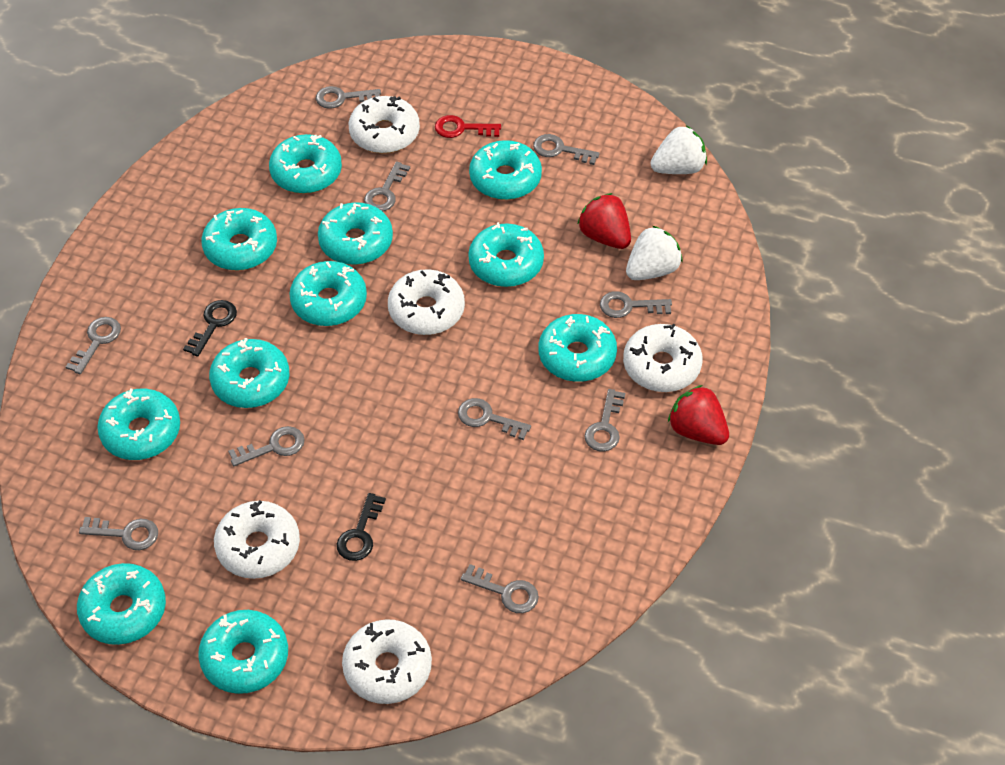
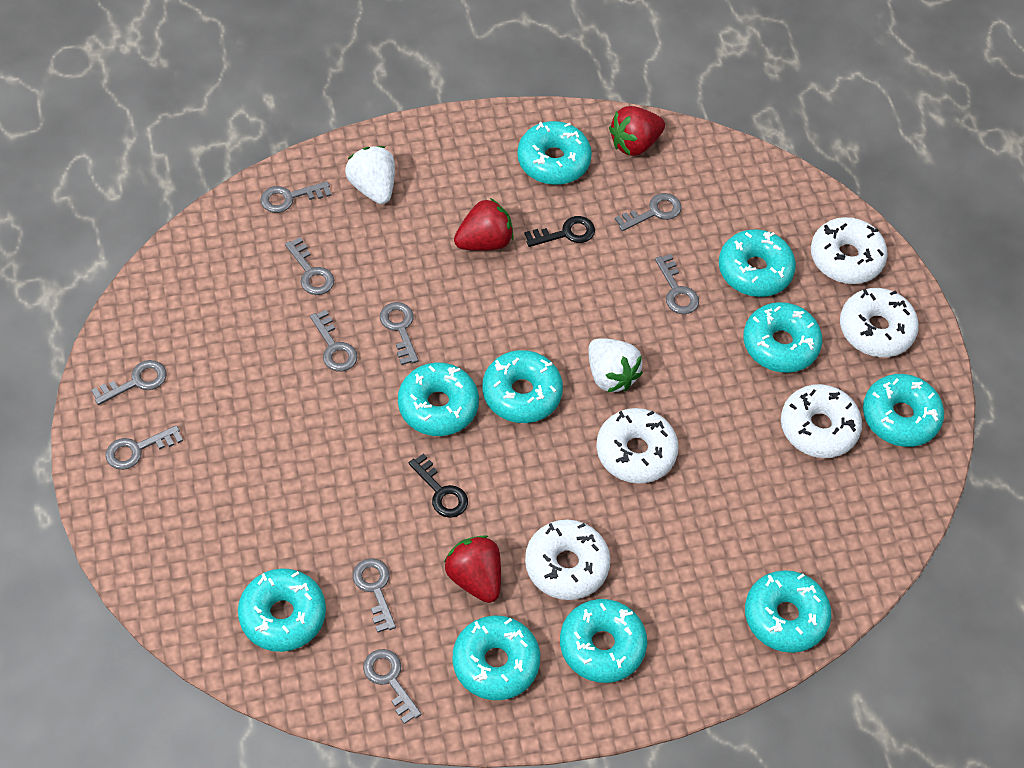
red key: 1 -> 0
red strawberry: 2 -> 3
turquoise donut: 11 -> 10

